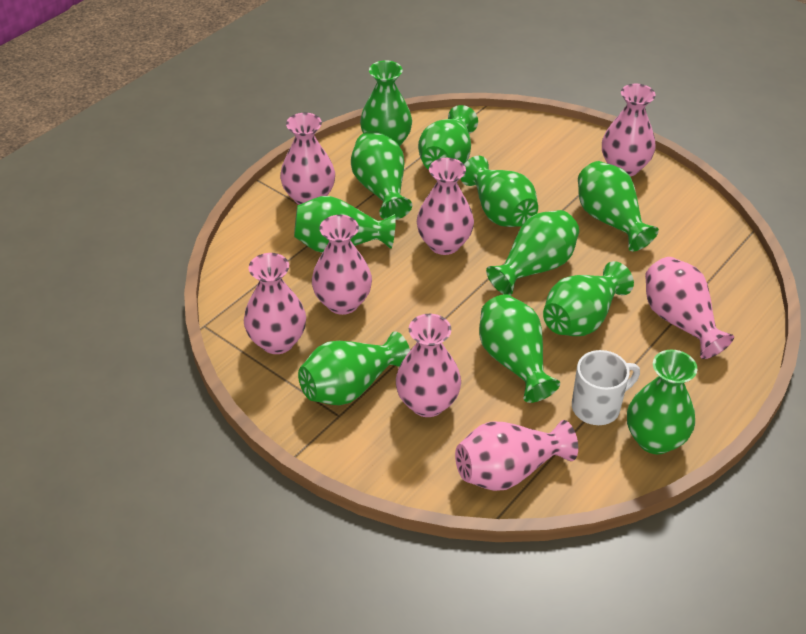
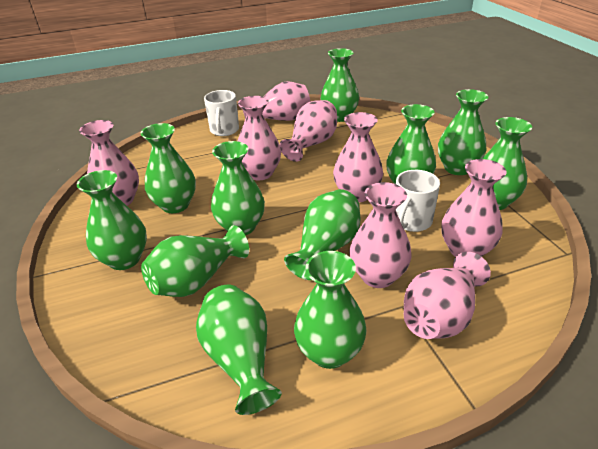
white mug: 1 -> 2

